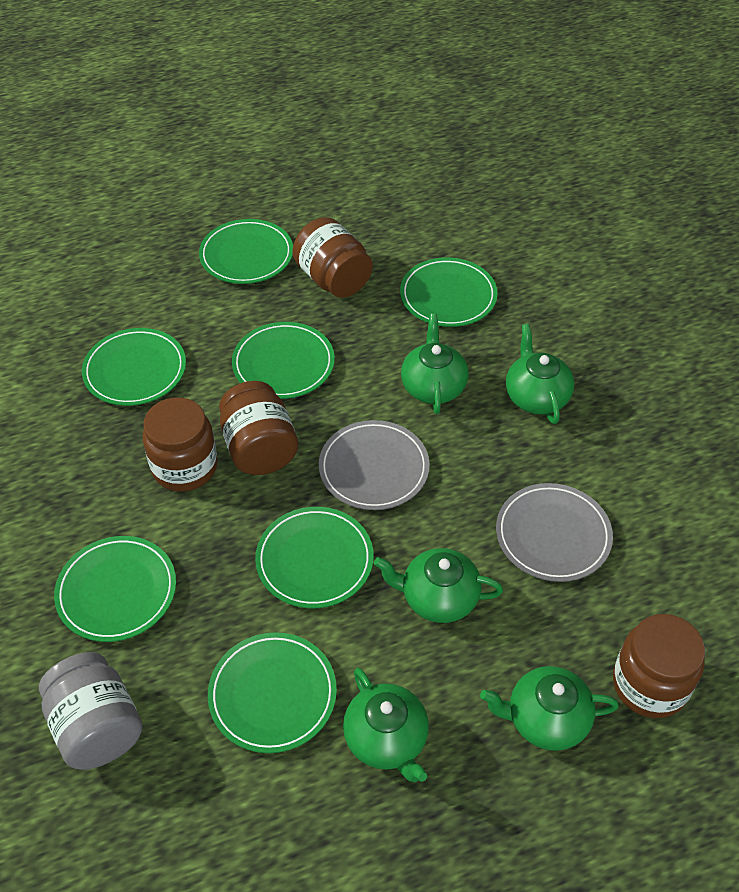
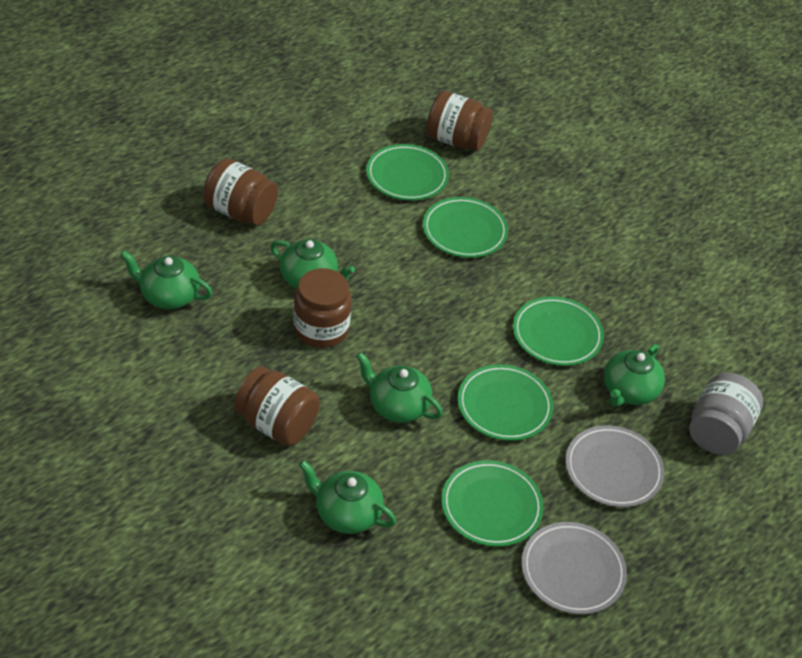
green plate: 7 -> 5

